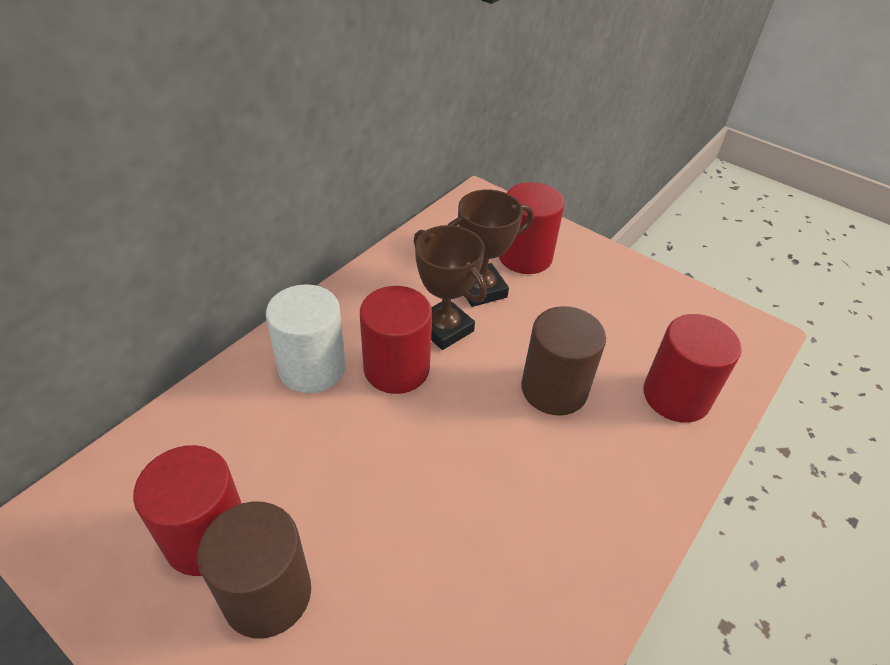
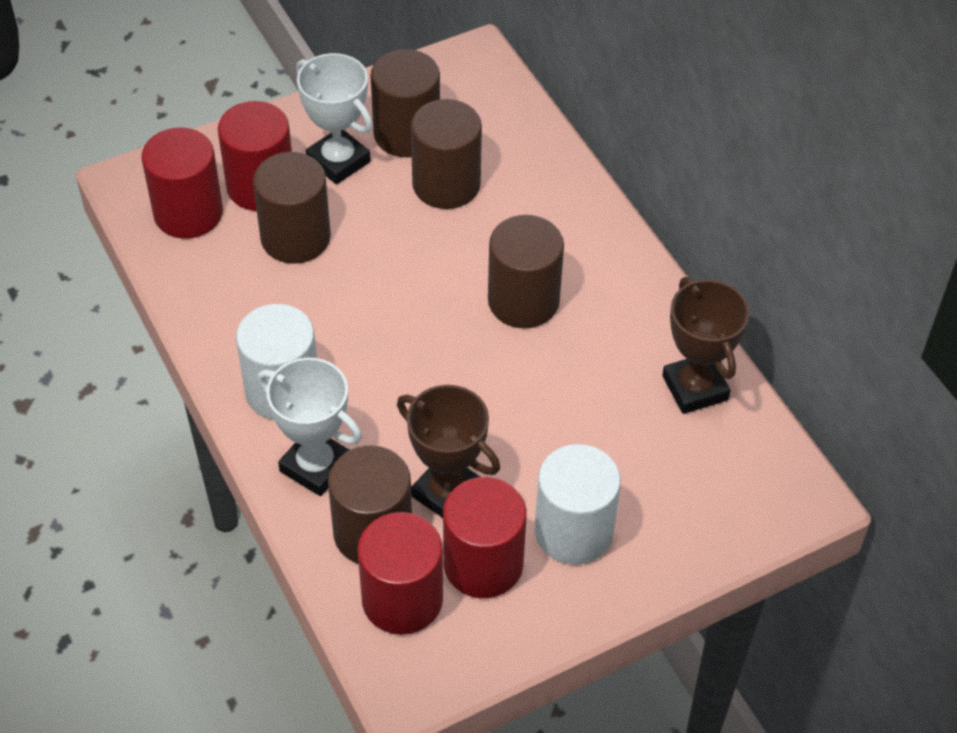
brown cylinder: 2 -> 5
white cylinder: 1 -> 2
white trophy: 0 -> 2

